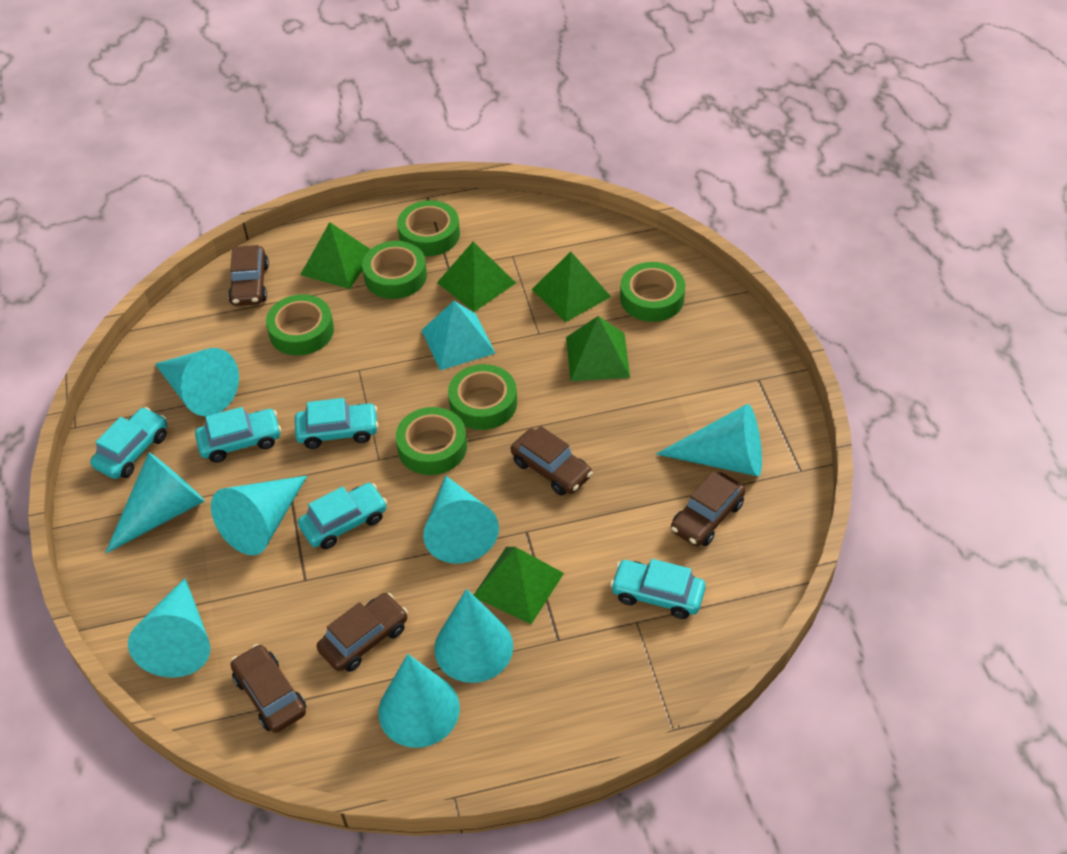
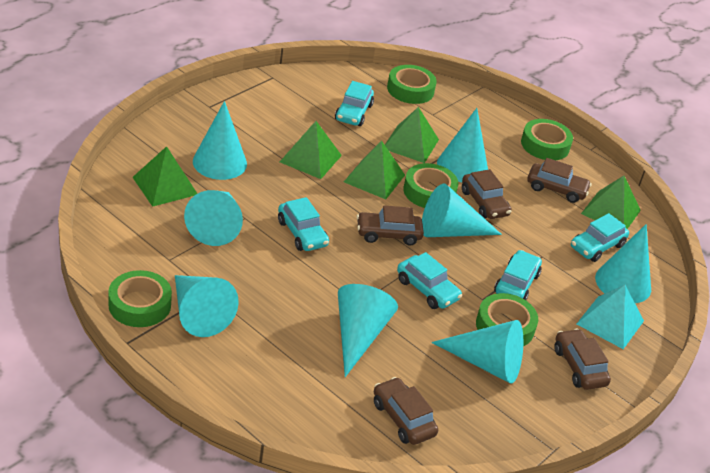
green tape: 6 -> 5

